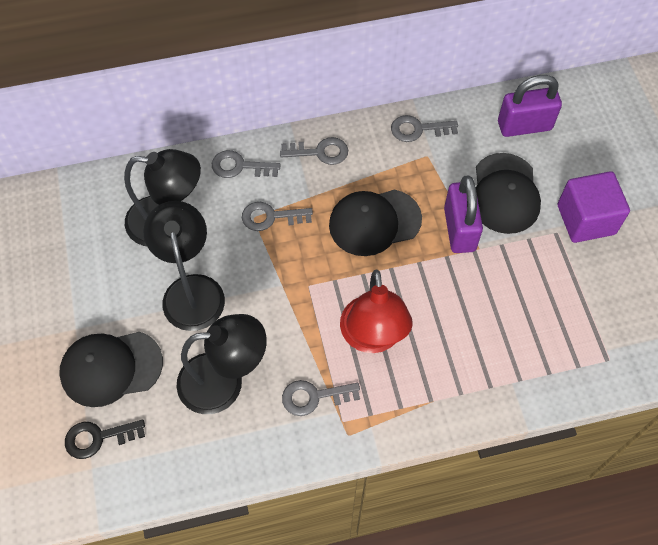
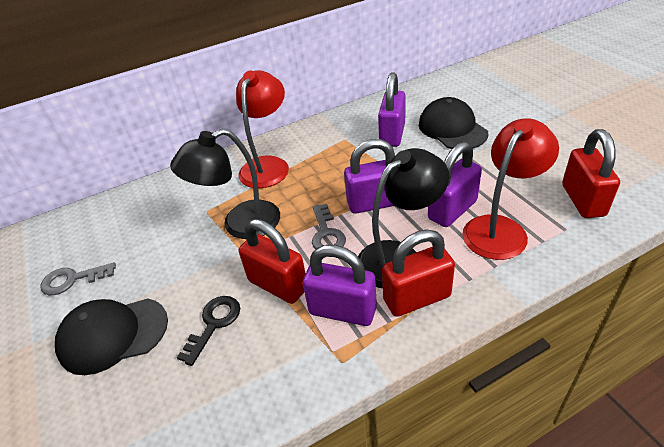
black cap: 3 -> 2
black lamp: 3 -> 2
grey key: 5 -> 2
purple cube: 1 -> 0
purple padlock: 2 -> 4
red lamp: 1 -> 2
red padlock: 0 -> 3

